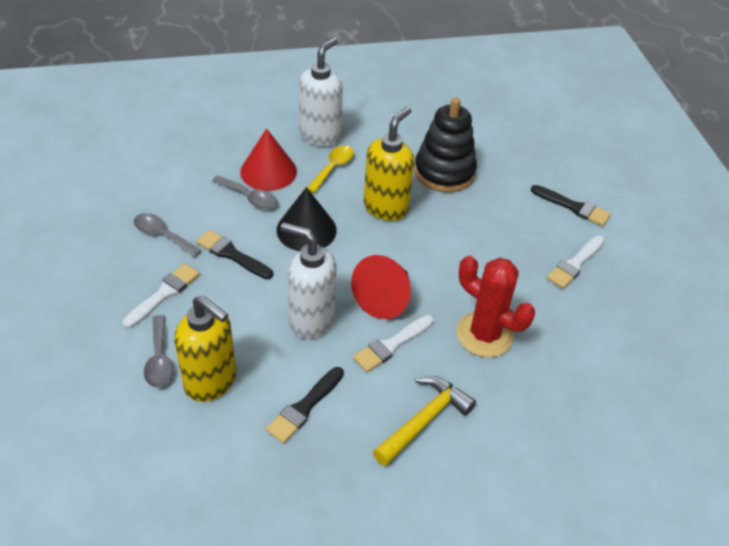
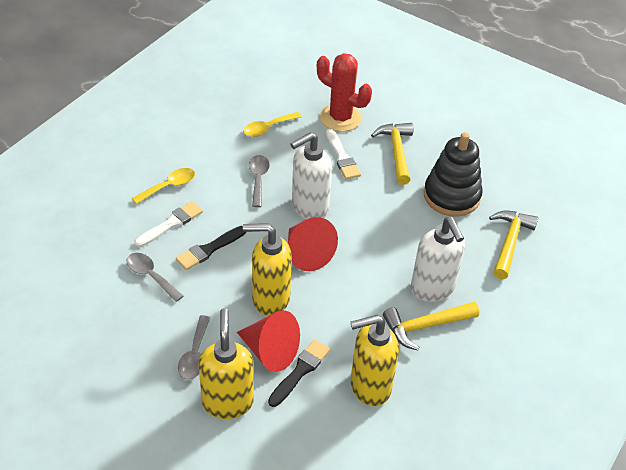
black brush: 3 -> 2
black cone: 1 -> 0
white brush: 3 -> 2
yellow hammer: 1 -> 3
yellow soap dispenser: 2 -> 3
yellow spoon: 1 -> 2

